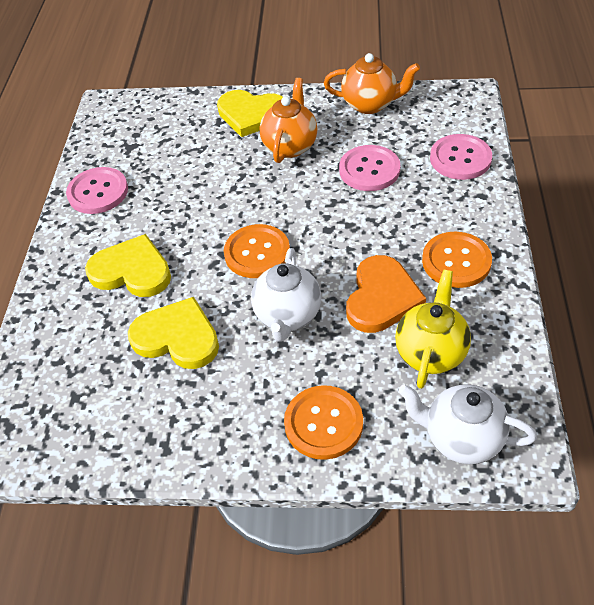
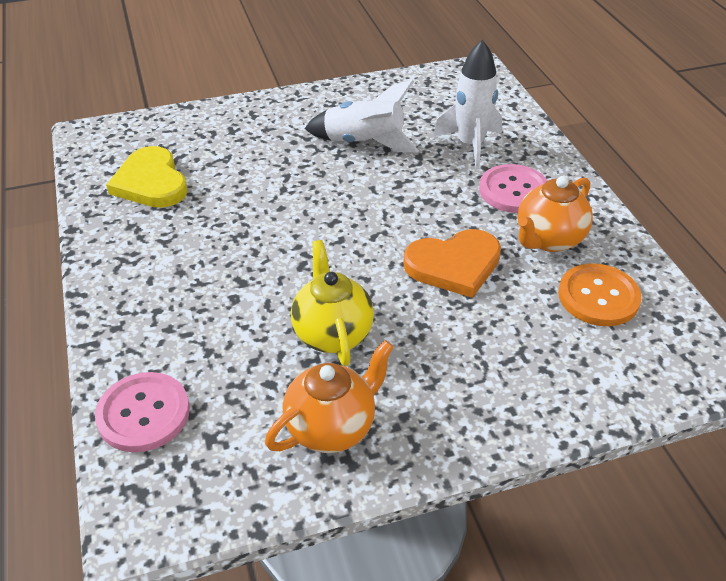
orange button: 3 -> 1
pink button: 3 -> 2
white rocket: 0 -> 2
white teapot: 2 -> 0
yellow heart: 3 -> 1

